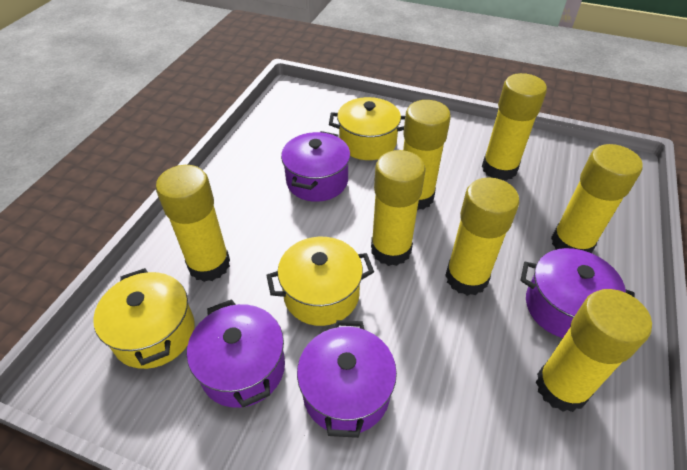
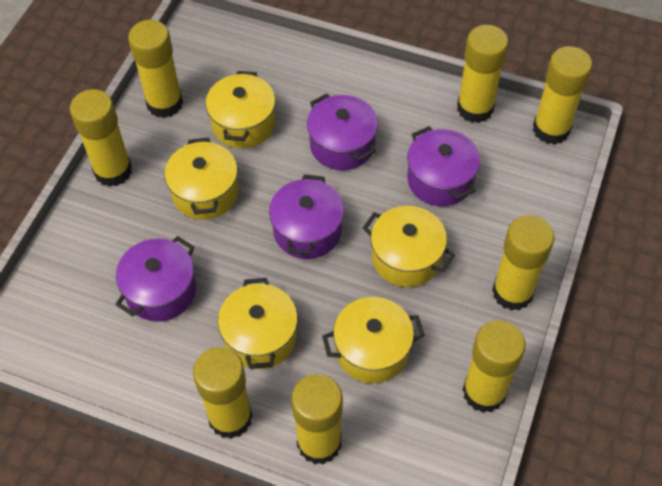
yellow glue stick: 7 -> 8
yellow pot: 3 -> 5

